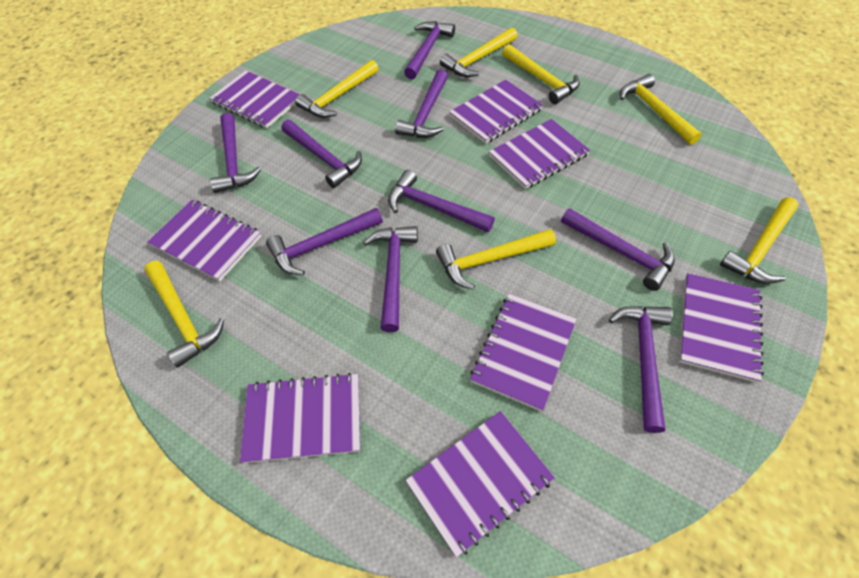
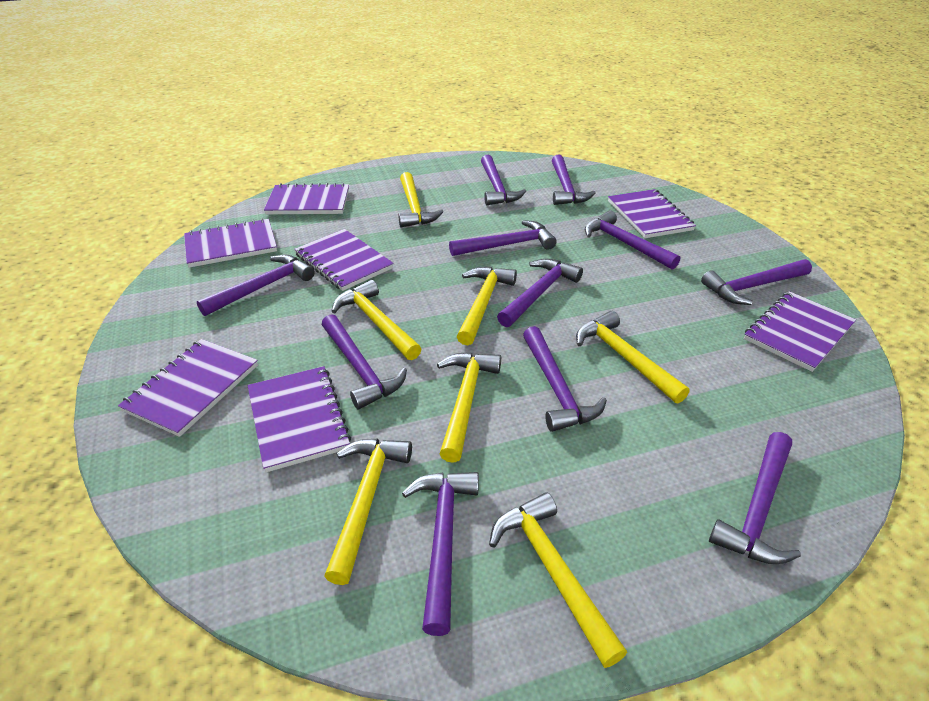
purple hammer: 9 -> 11
purple notebook: 8 -> 7

